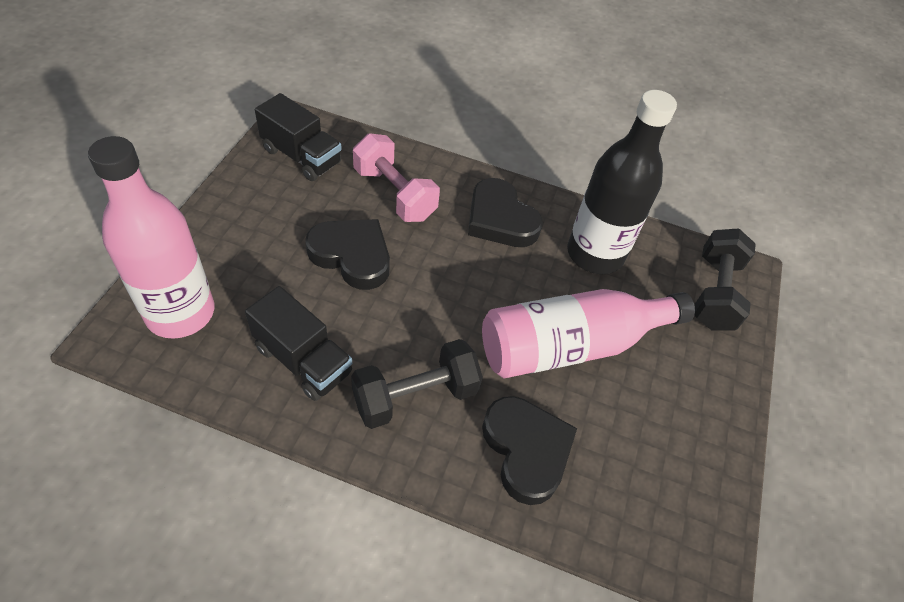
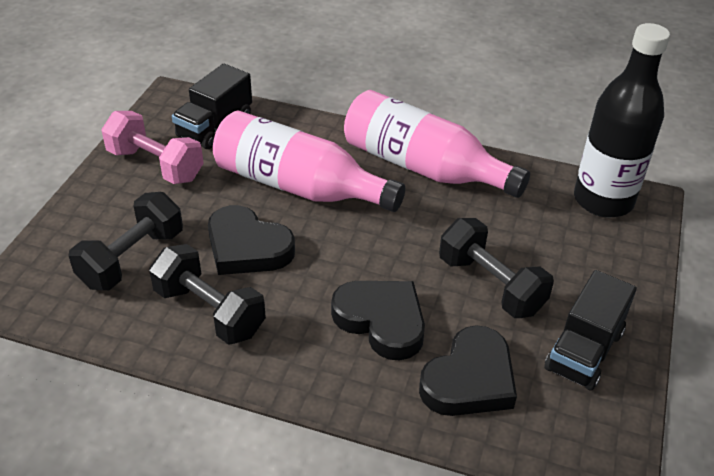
black dumbbell: 2 -> 3

